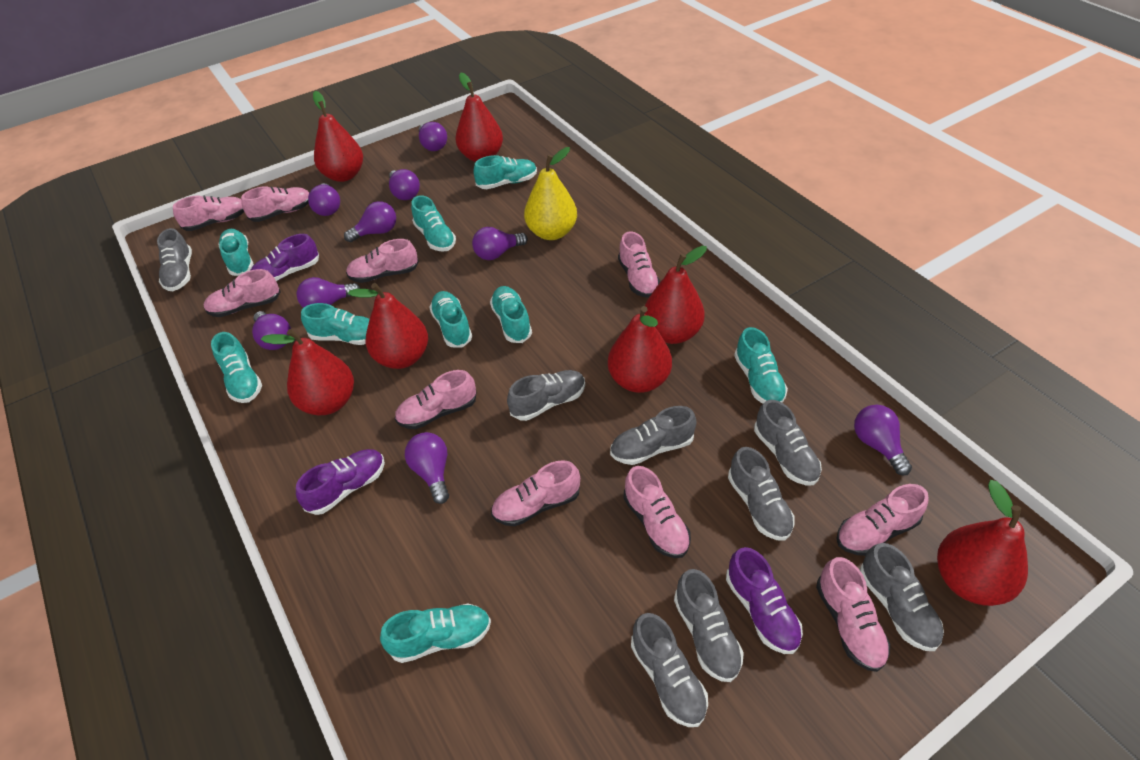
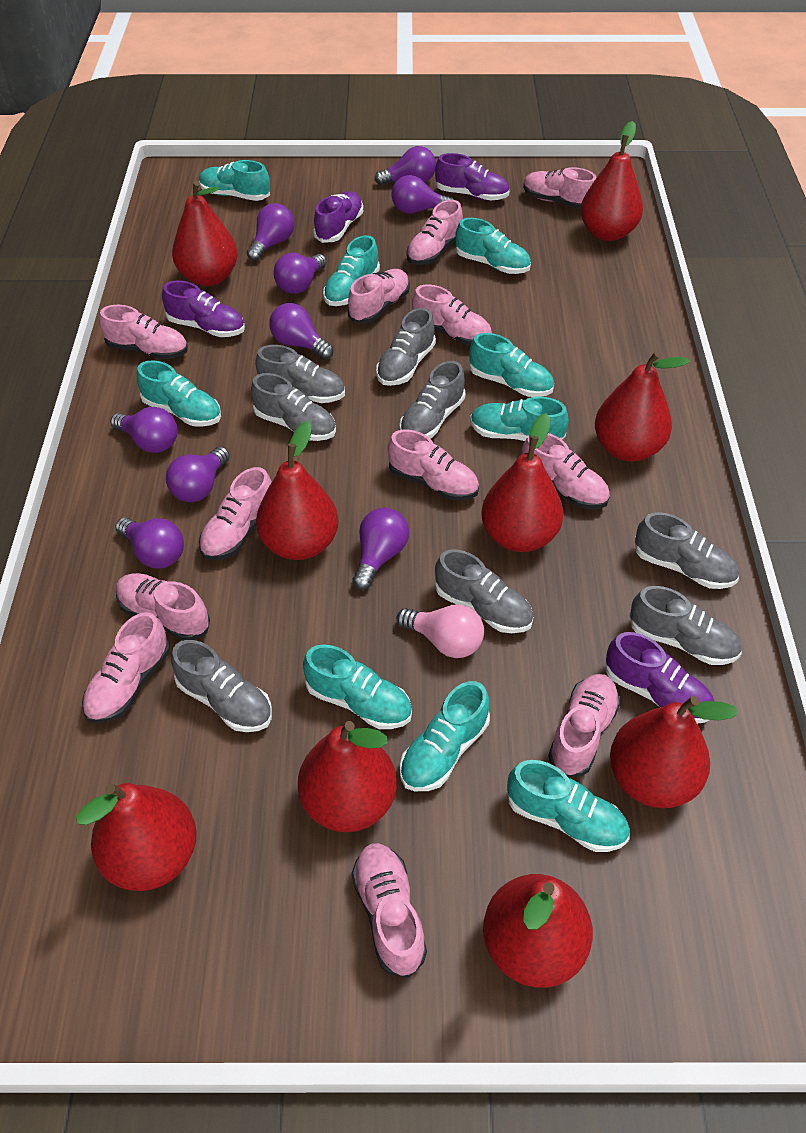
pink light bulb: 0 -> 1
pink shoe: 10 -> 12
purple shoe: 3 -> 4
red pear: 7 -> 9
yellow pear: 1 -> 0

